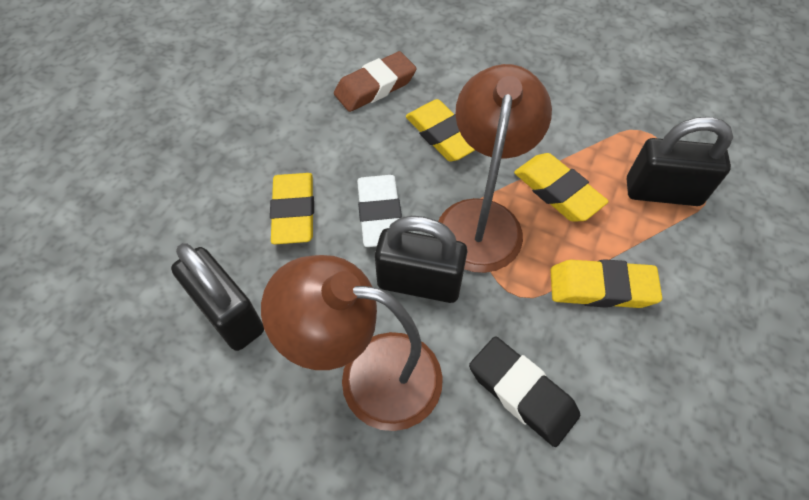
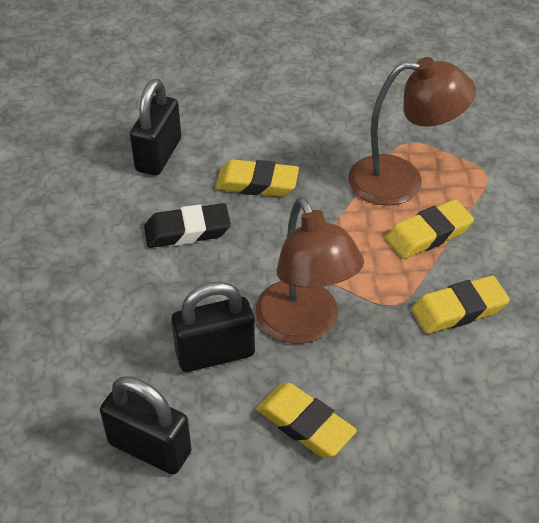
brown eraser: 1 -> 0
white eraser: 1 -> 0

